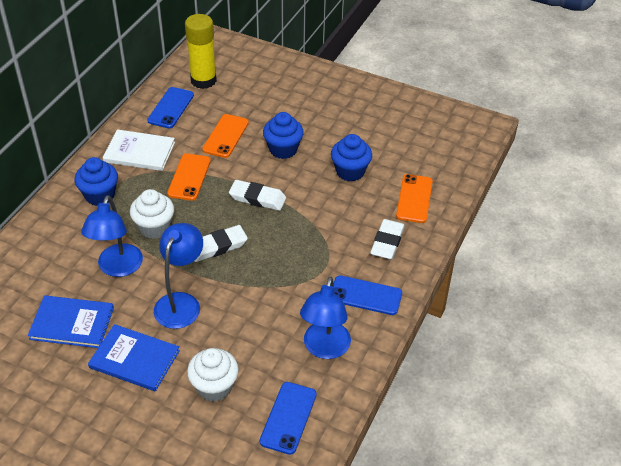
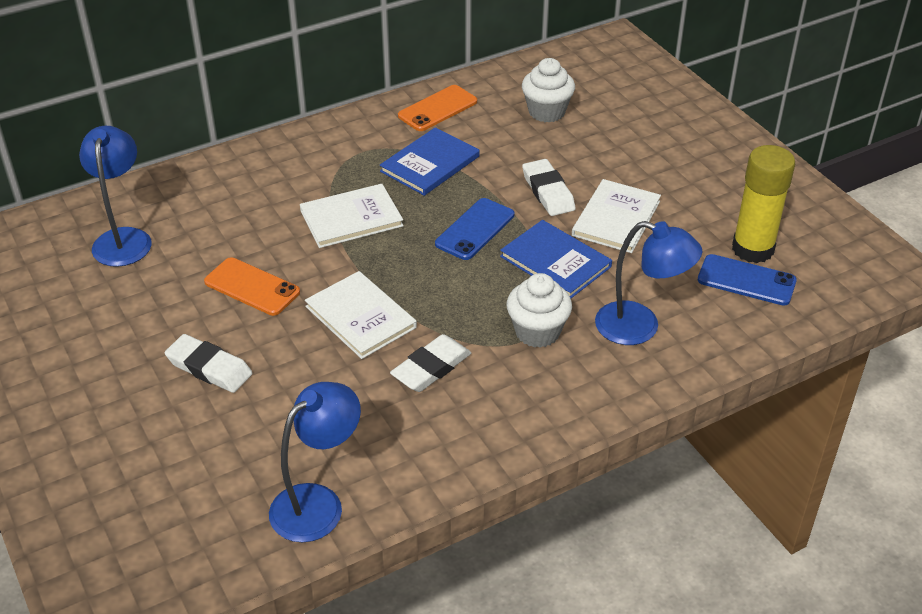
blue cupcake: 3 -> 0
blue phone: 3 -> 2
orange phone: 3 -> 2
white book: 1 -> 3

